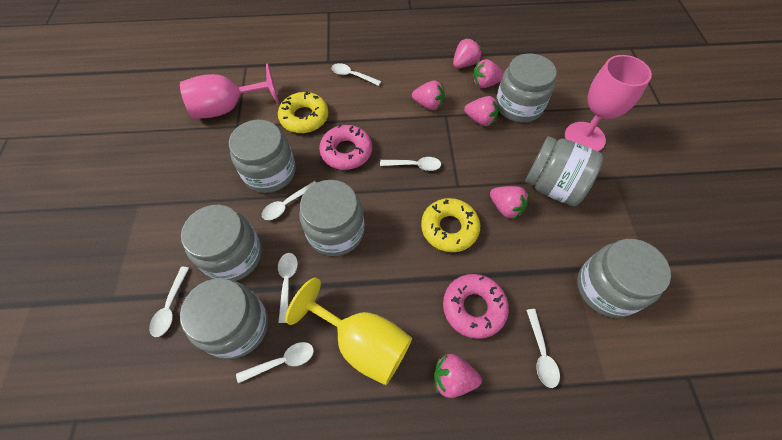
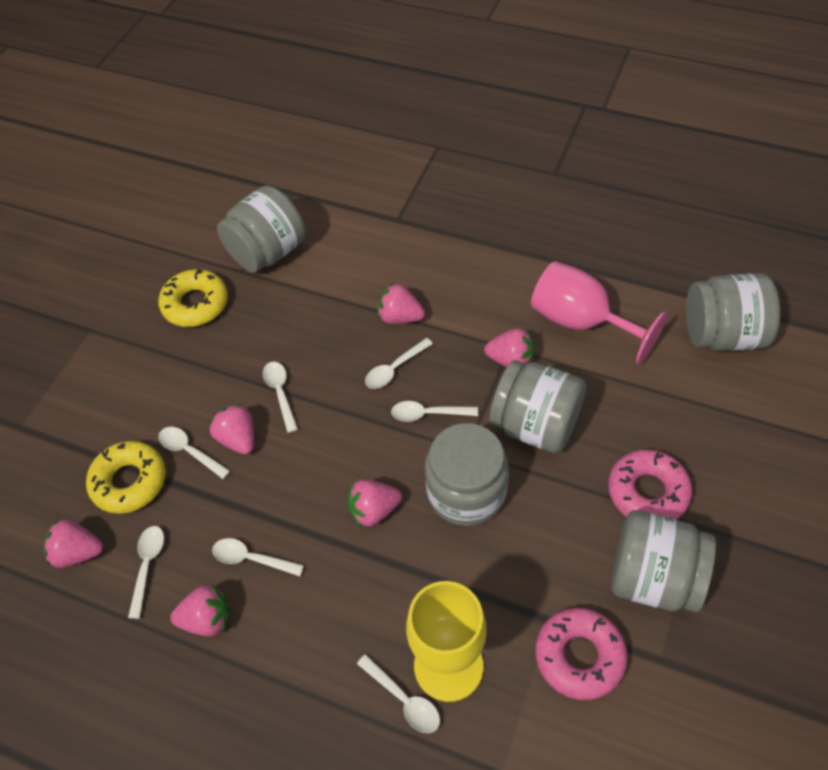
grey jar: 7 -> 5
pink goblet: 2 -> 1

